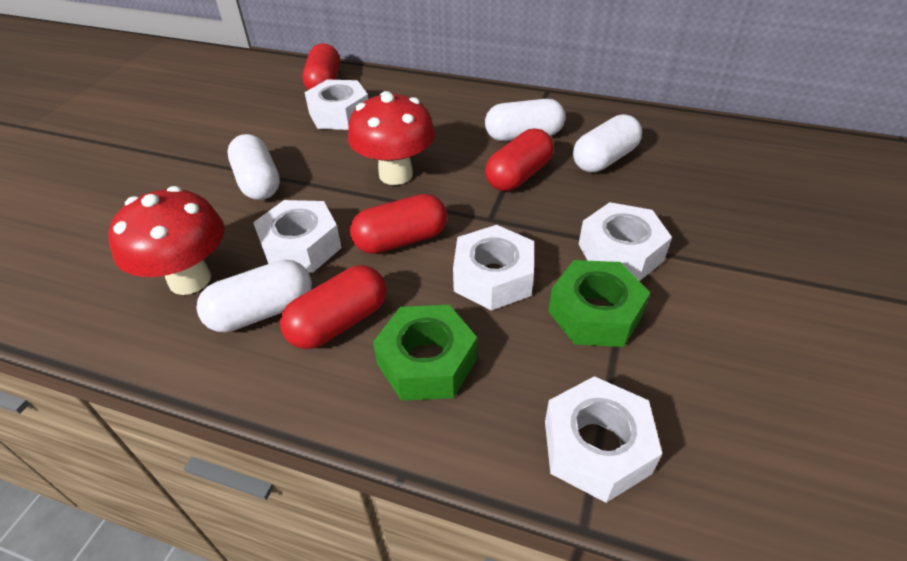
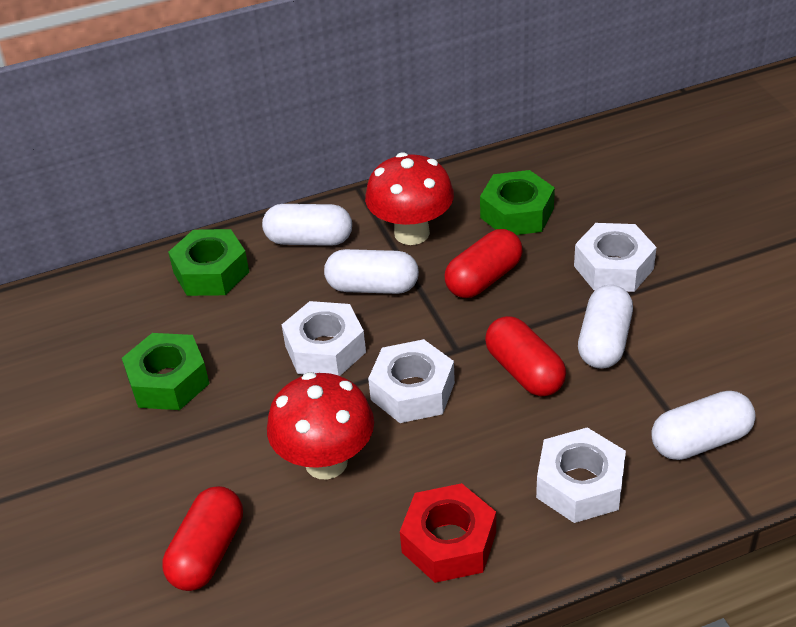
green nut: 2 -> 3
red capsule: 4 -> 3
red nut: 0 -> 1
white nut: 5 -> 4

